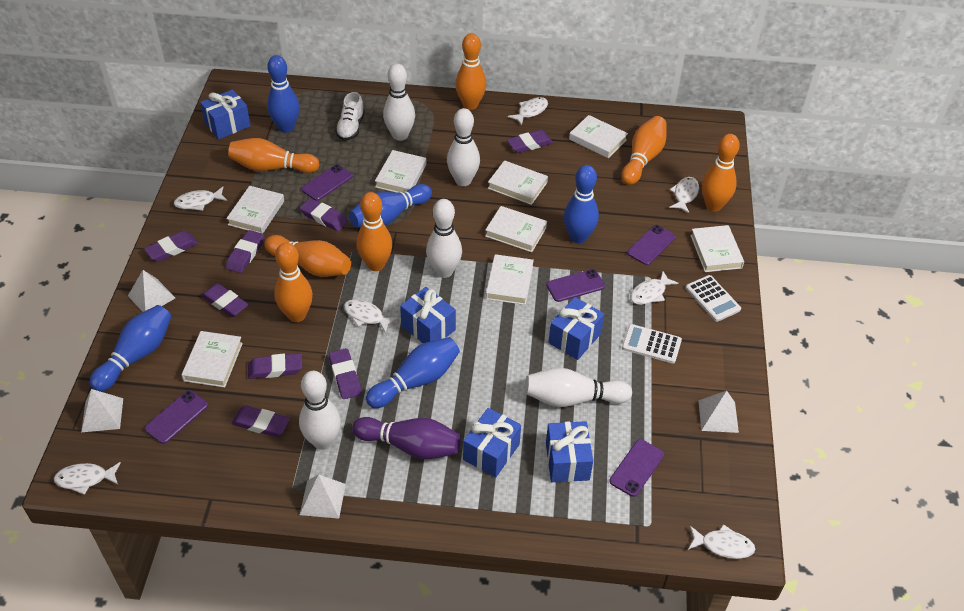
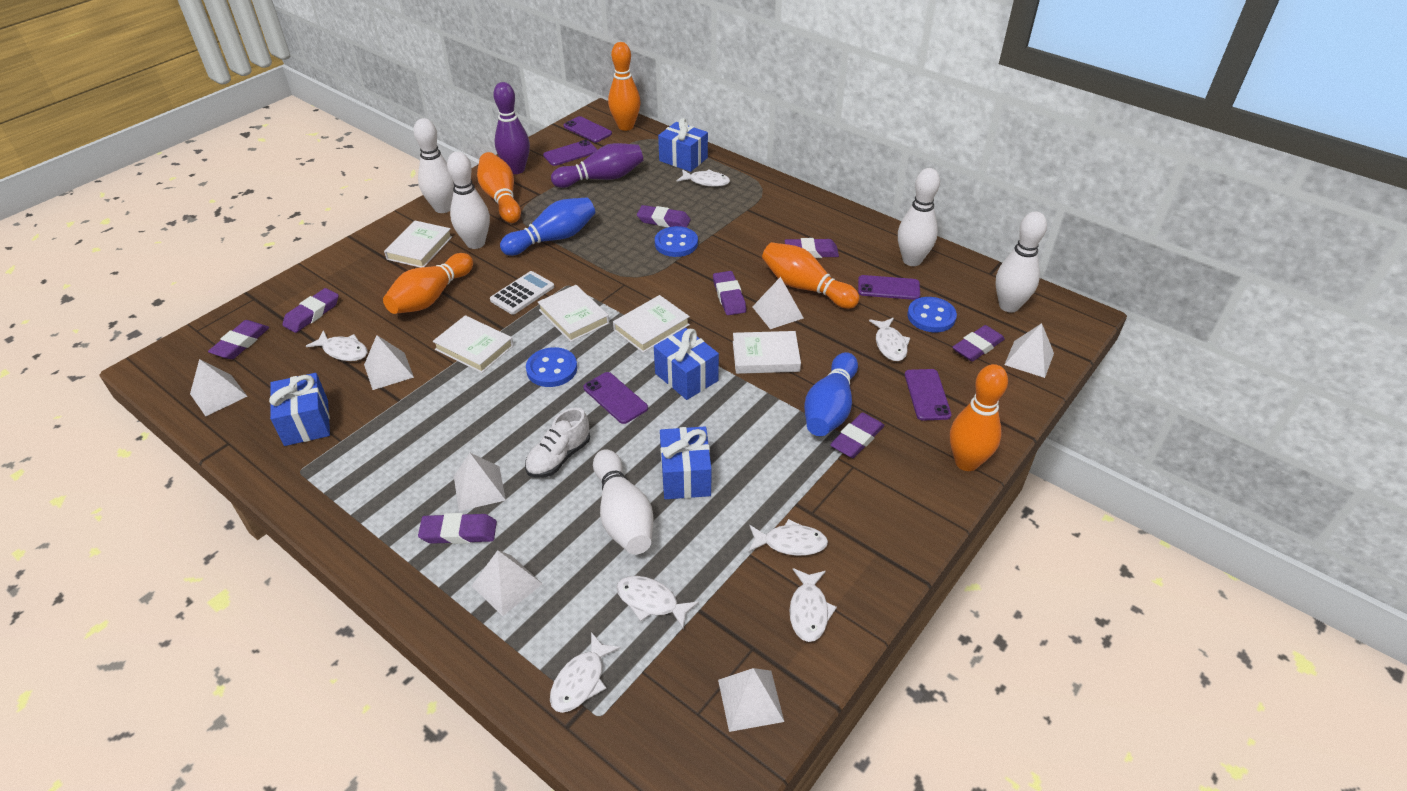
blue bowling pin: 5 -> 2
blue button: 0 -> 3
blue gift: 5 -> 4
orange bowling pin: 7 -> 5
purple bowling pin: 1 -> 2
white book: 8 -> 5
white calculator: 2 -> 1
white pyramid: 4 -> 7

